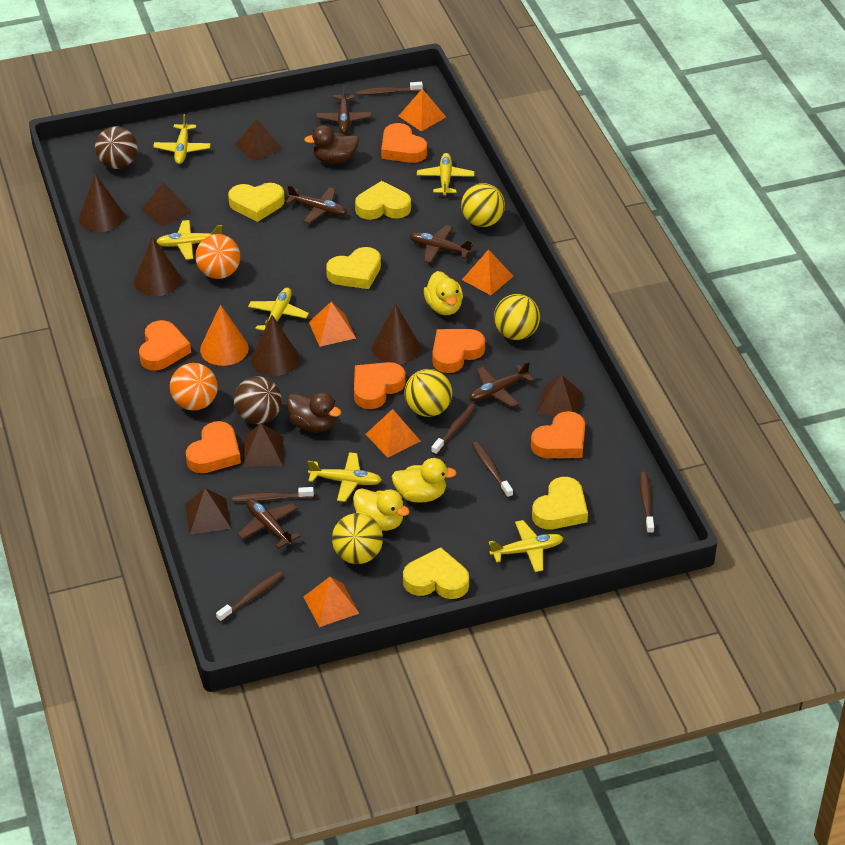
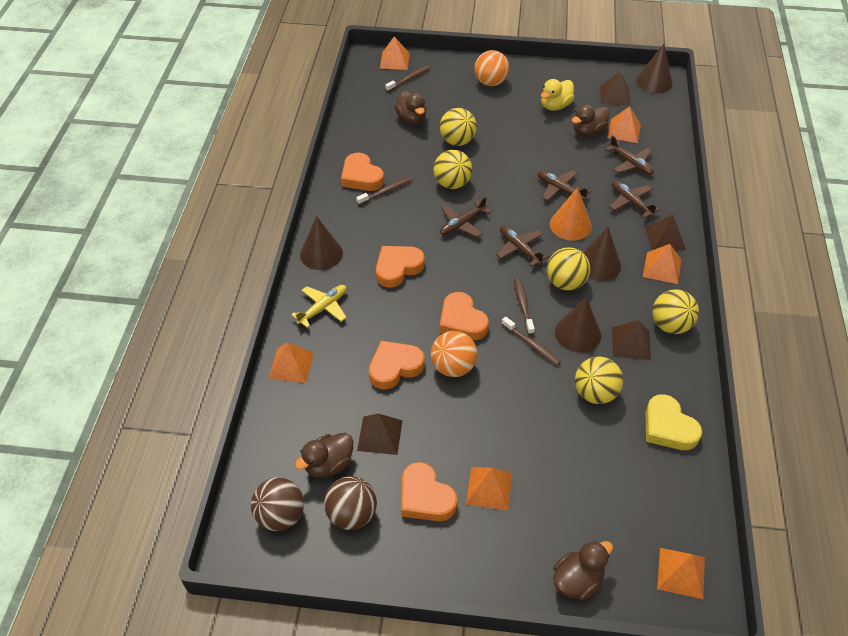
brown duck: 2 -> 4
brown pyramid: 5 -> 4
brown toothbrush: 6 -> 4
orange heart: 6 -> 5
orange pyramid: 5 -> 6
yellow ball: 4 -> 5
yellow duck: 3 -> 1
yellow heart: 5 -> 1
yellow plane: 6 -> 1

